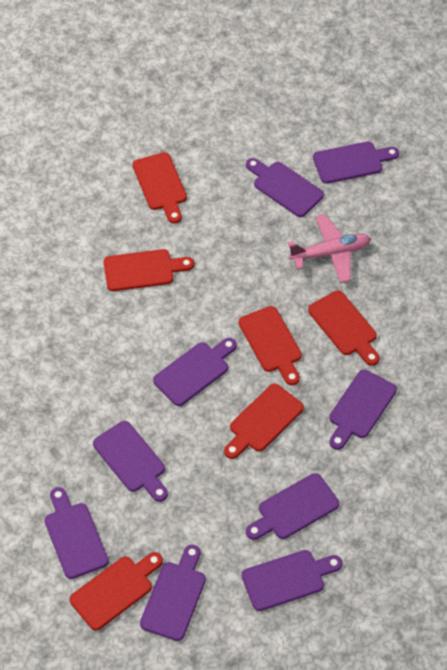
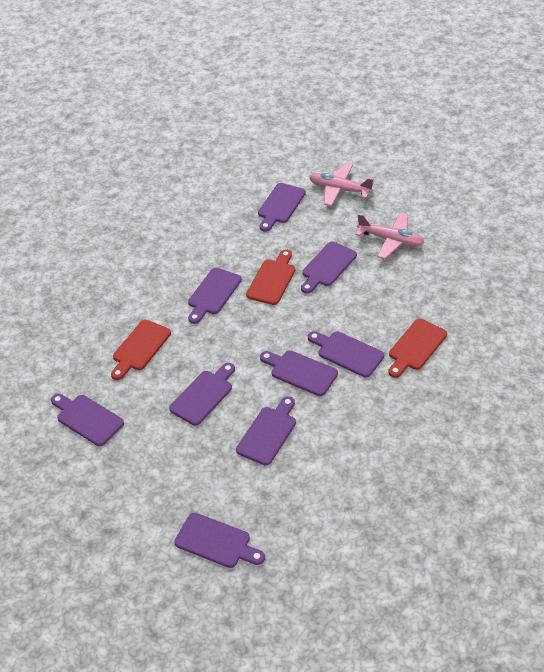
pink plane: 1 -> 2
red cutting board: 6 -> 3

